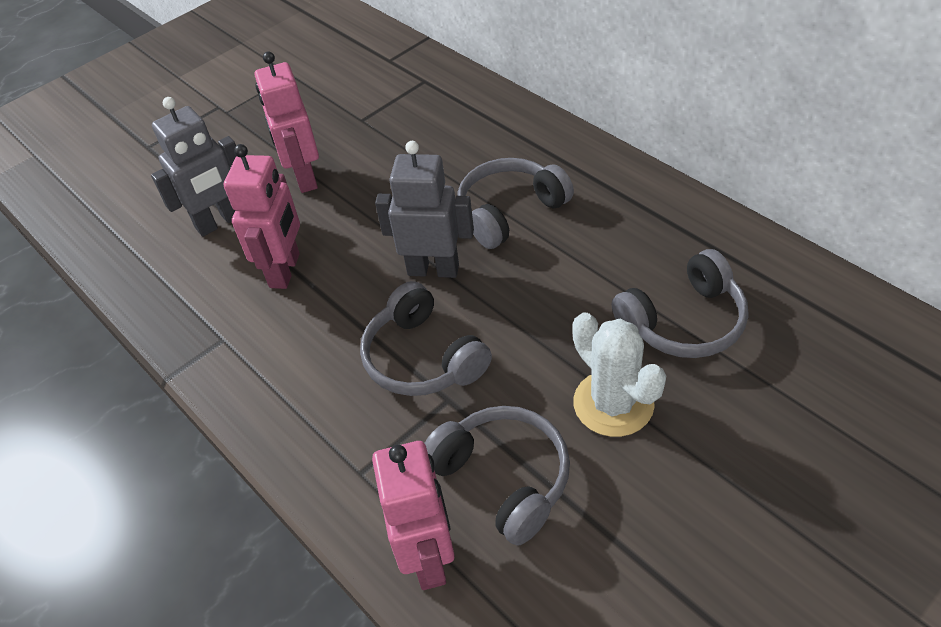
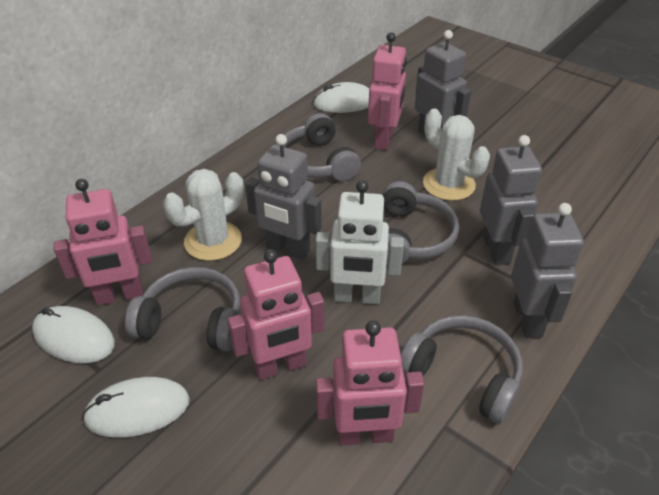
grey robot: 2 -> 4
pink robot: 3 -> 4
white cactus: 1 -> 2
white mouse: 0 -> 3
white robot: 0 -> 1

